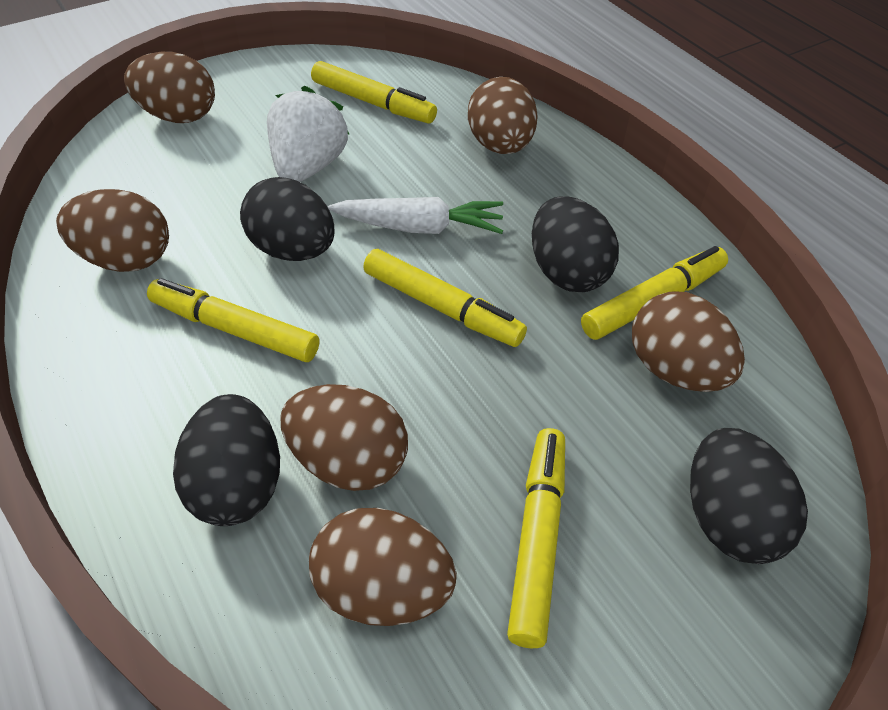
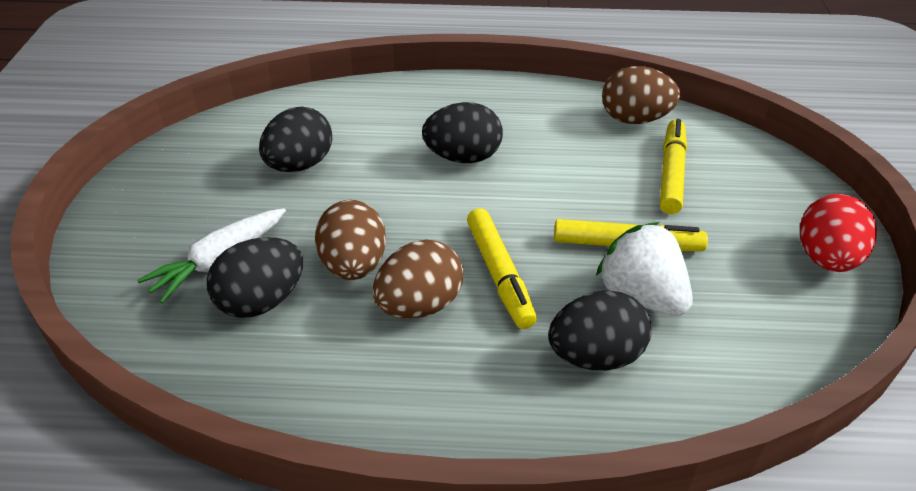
brown egg: 6 -> 3
red egg: 0 -> 1
yellow marker: 5 -> 3

